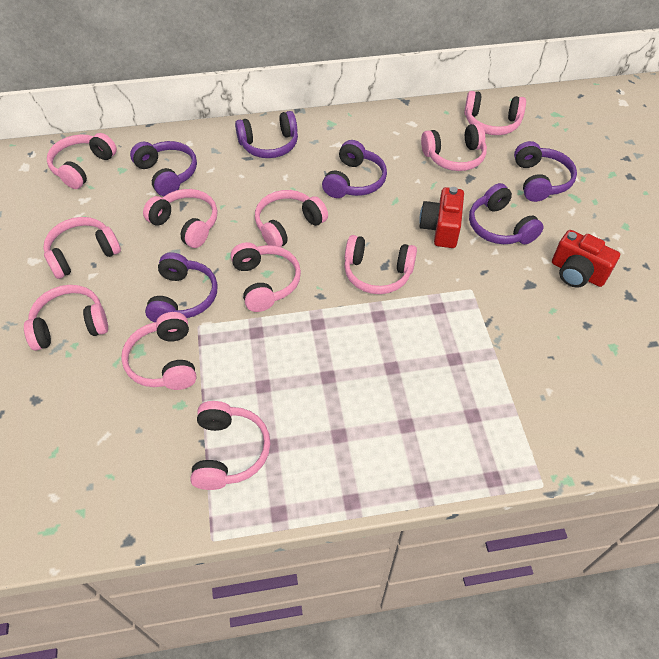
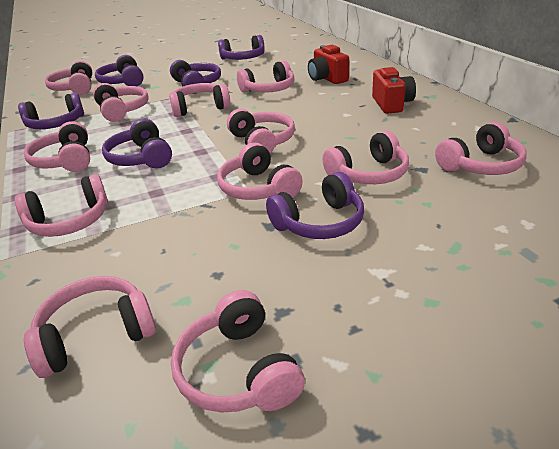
pink headphones: 11 -> 12

